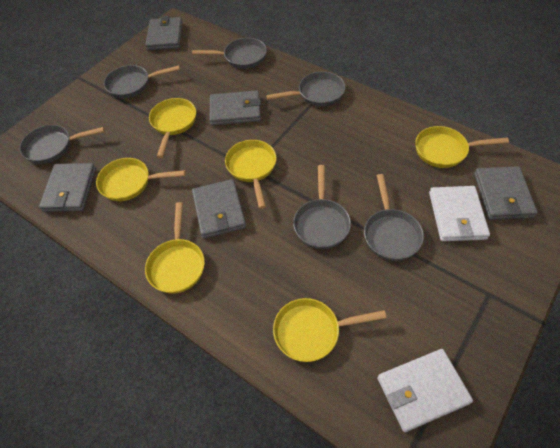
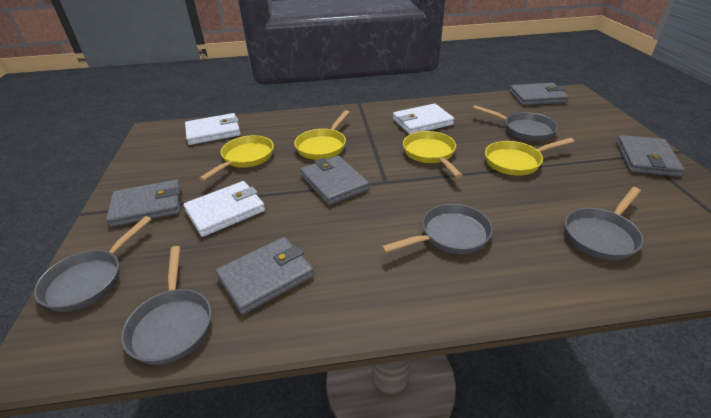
grey pan: 6 -> 5
white wallet: 2 -> 3
yellow pan: 6 -> 4

